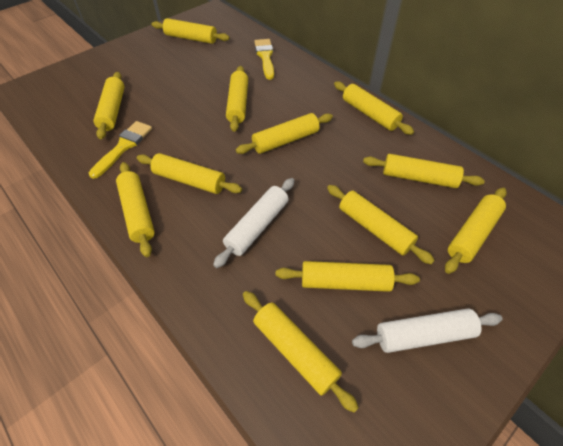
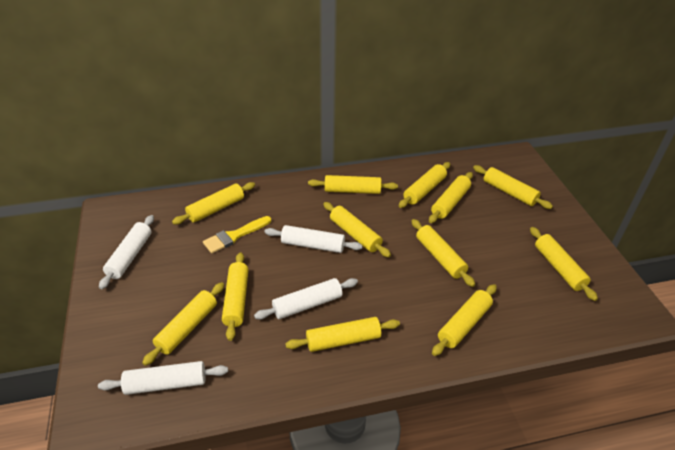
white rolling pin: 2 -> 4
yellow brush: 2 -> 1

